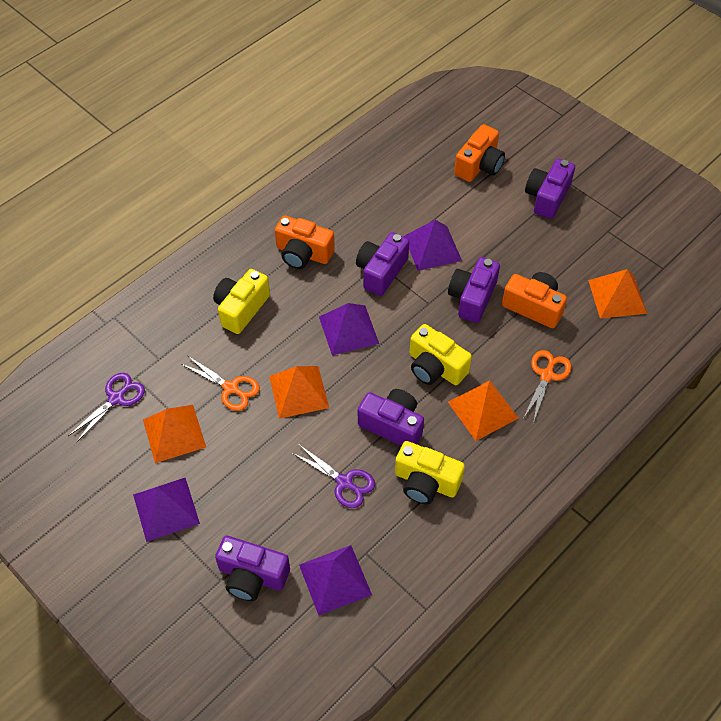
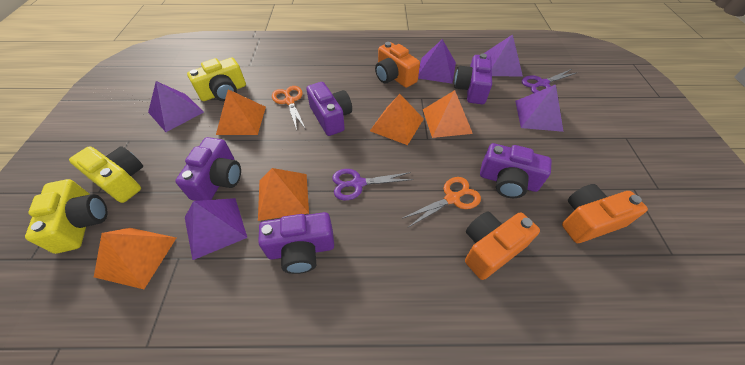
orange pyramid: 4 -> 5
purple pyramid: 4 -> 5

